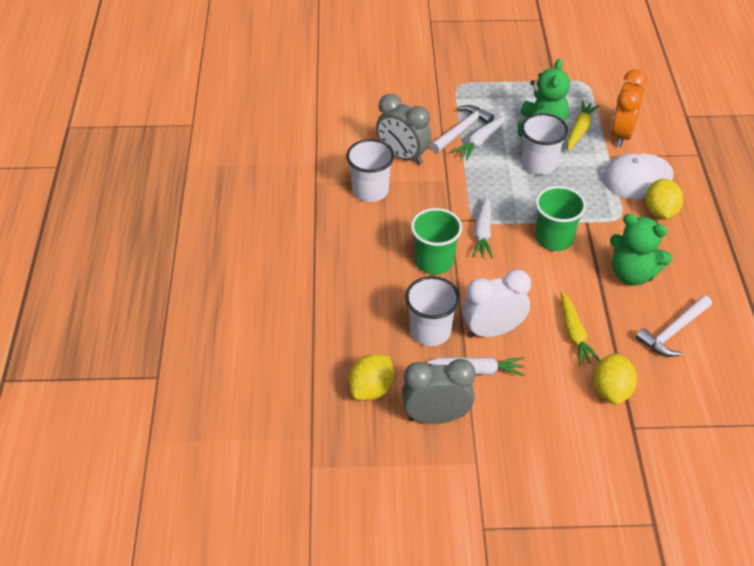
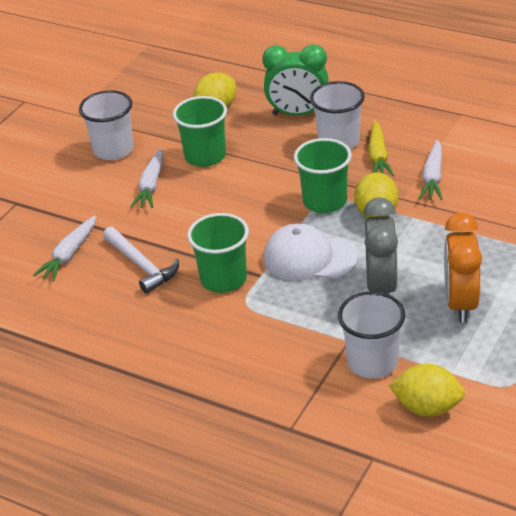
green clock: 0 -> 1
green cup: 2 -> 3
green teddy bear: 2 -> 0
grey clock: 2 -> 1
white clock: 1 -> 0
white hammer: 2 -> 1
yellow carrot: 2 -> 1

